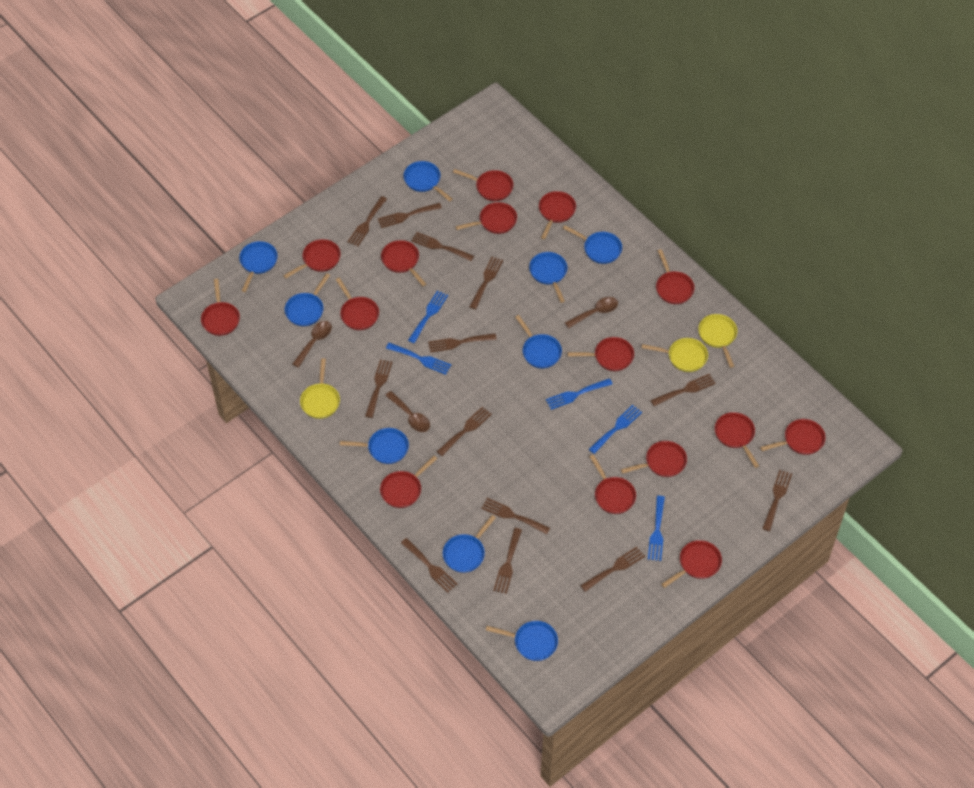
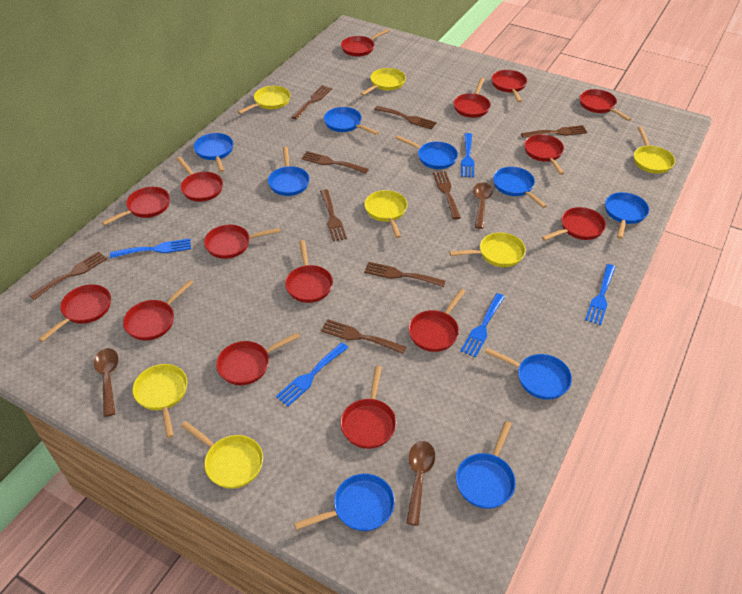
brown fork: 13 -> 9
yellow pan: 3 -> 7

